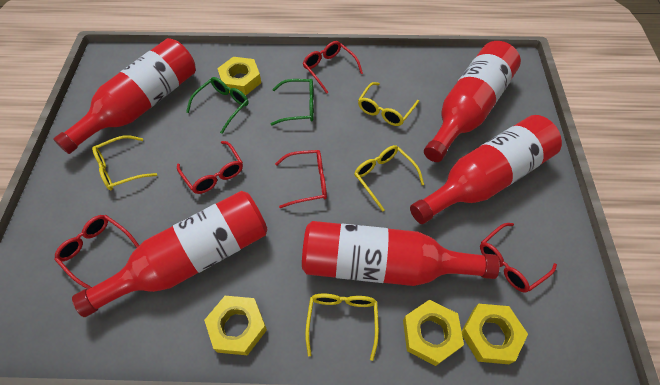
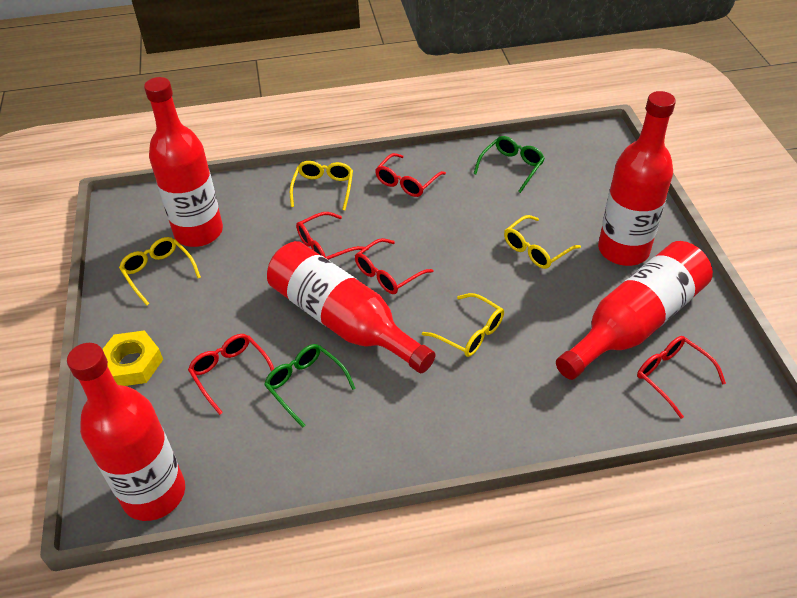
yellow nut: 4 -> 1

